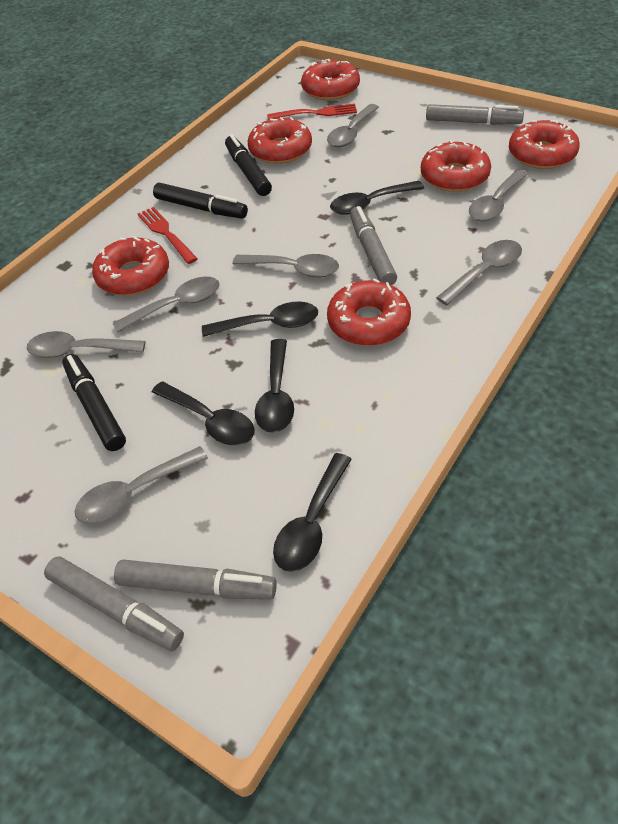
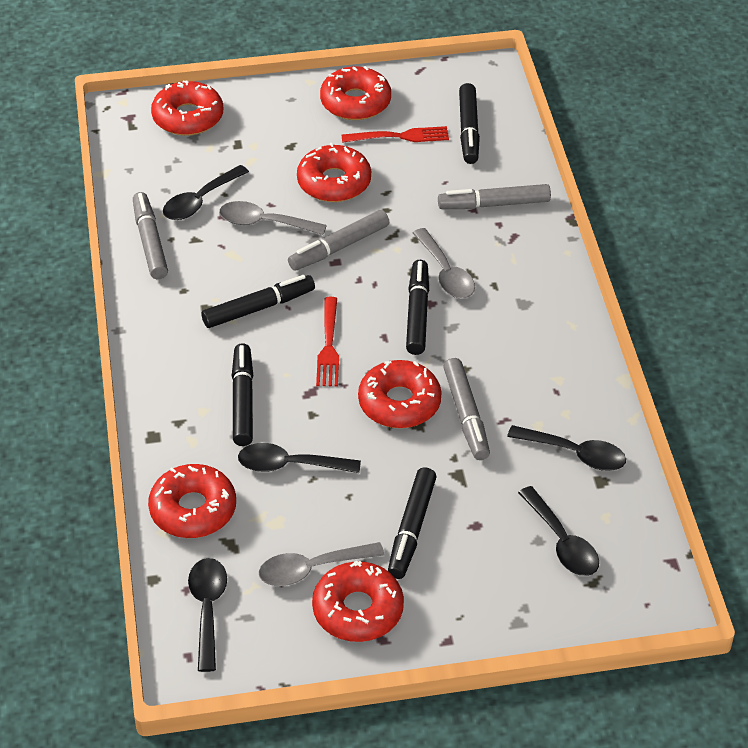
black marker: 3 -> 5
grey spoon: 7 -> 3

